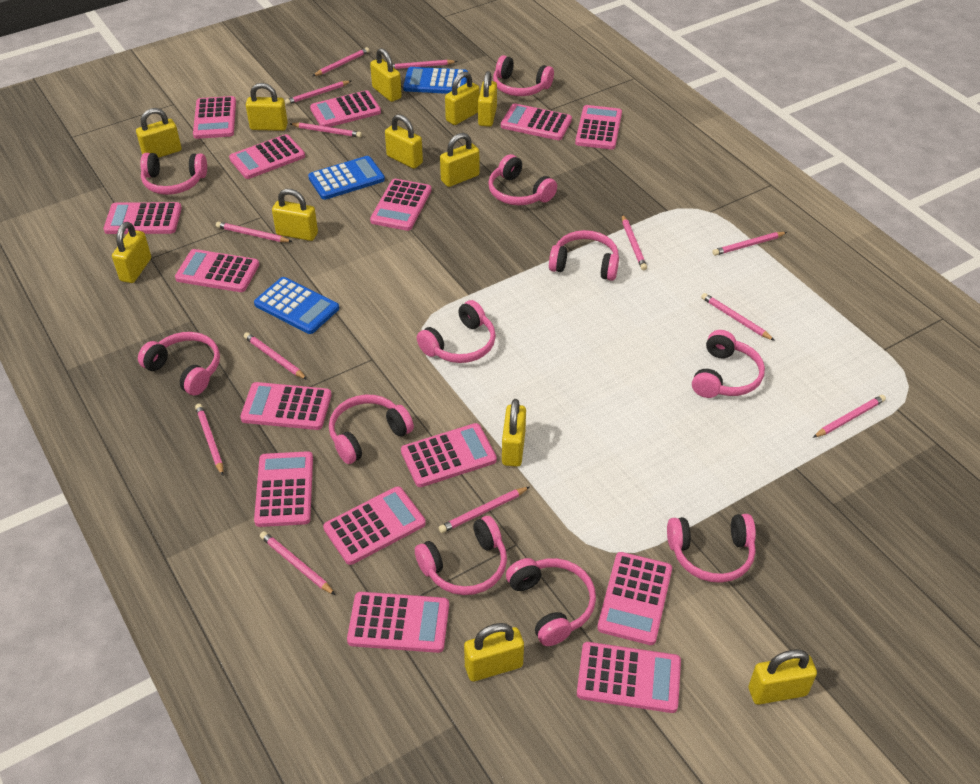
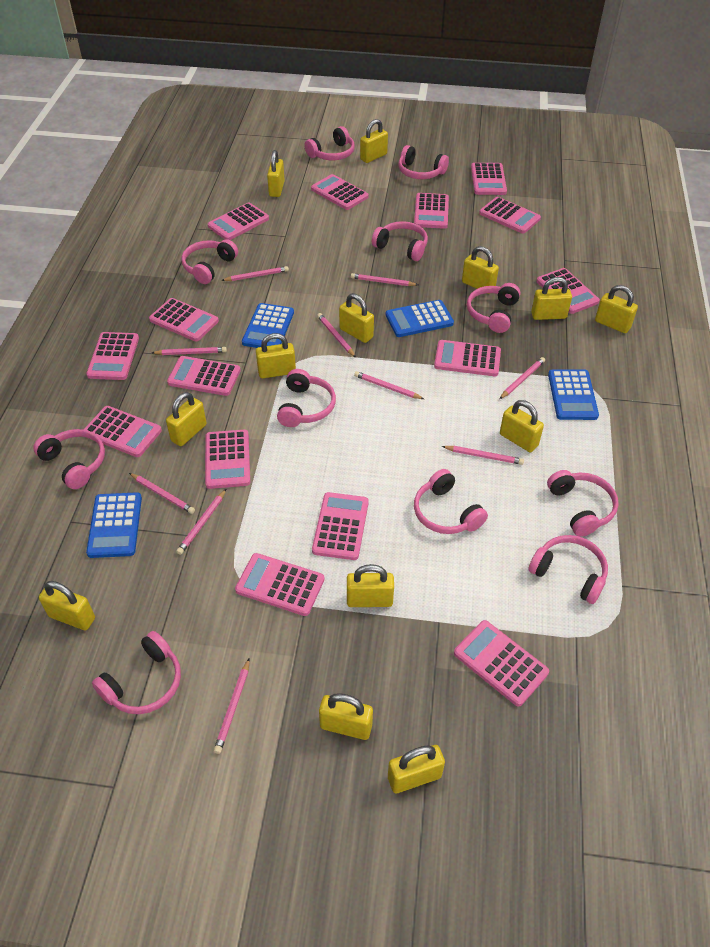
blue calculator: 3 -> 4
pink pencil: 13 -> 10
yellow padlock: 12 -> 13

